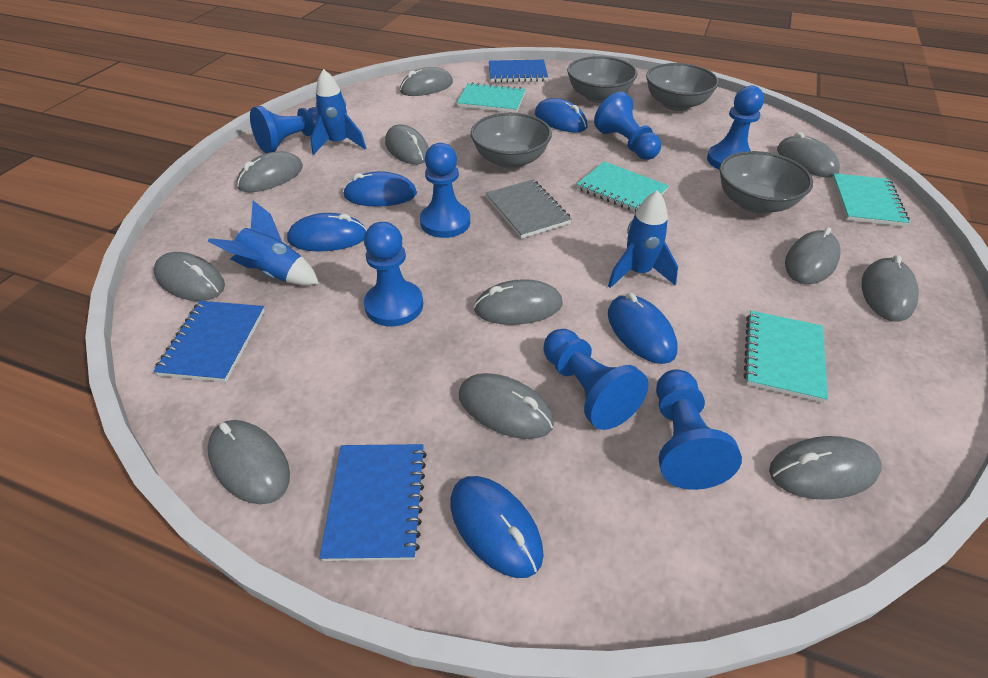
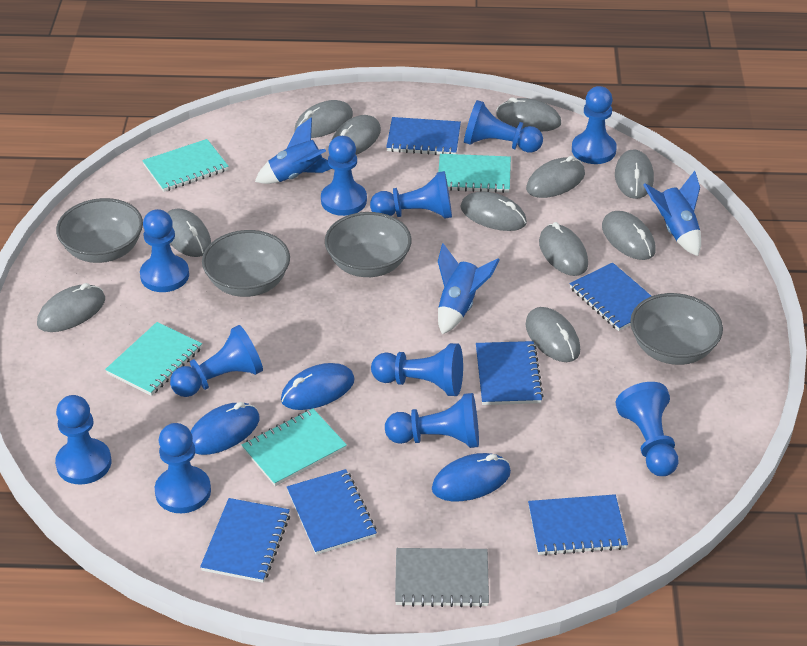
blue mouse: 5 -> 3
blue notebook: 3 -> 6
blue pawn: 7 -> 11

